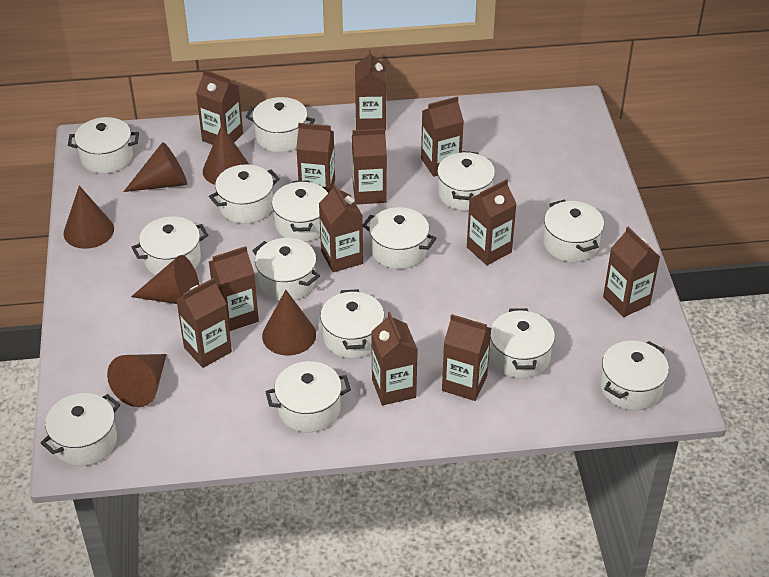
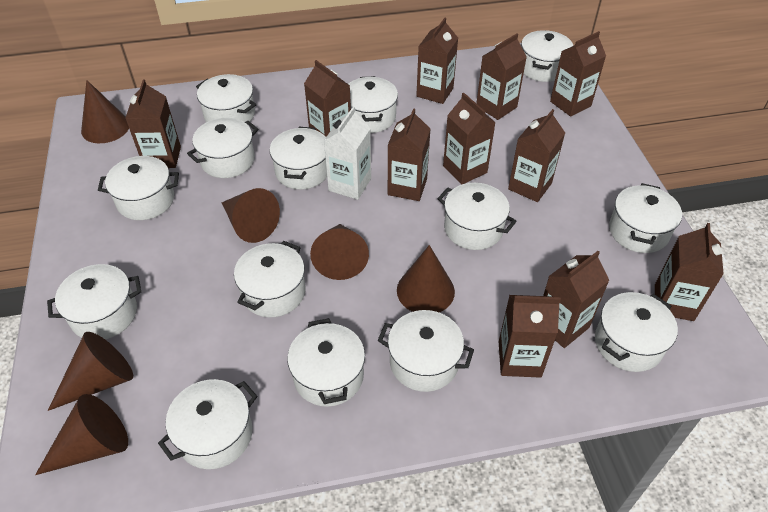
brown carton: 12 -> 11
white carton: 0 -> 1

